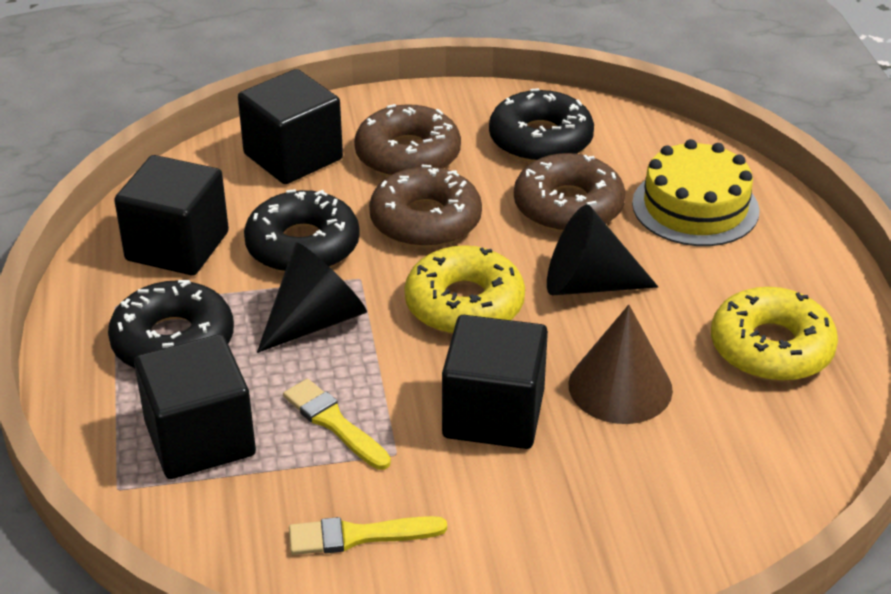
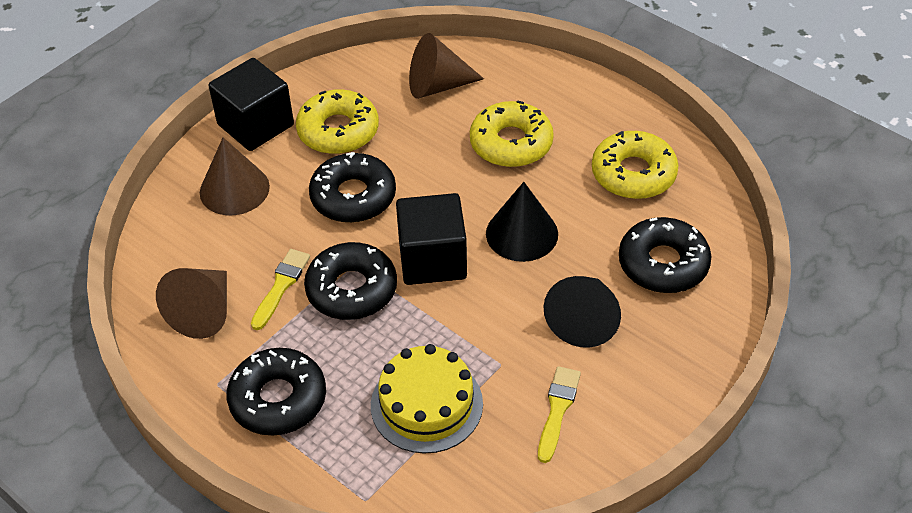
black cube: 4 -> 2
black donut: 3 -> 4
brown cone: 1 -> 3
brown donut: 3 -> 0
yellow donut: 2 -> 3

